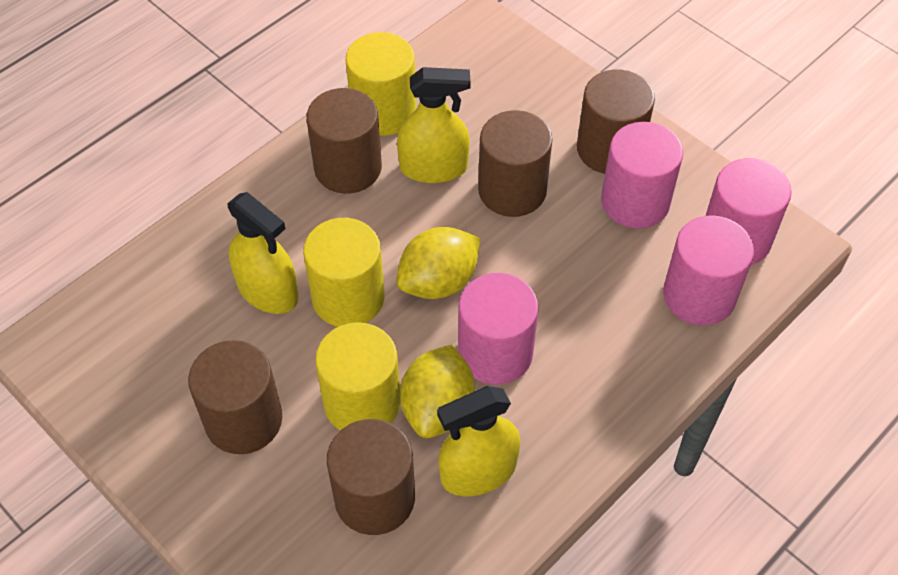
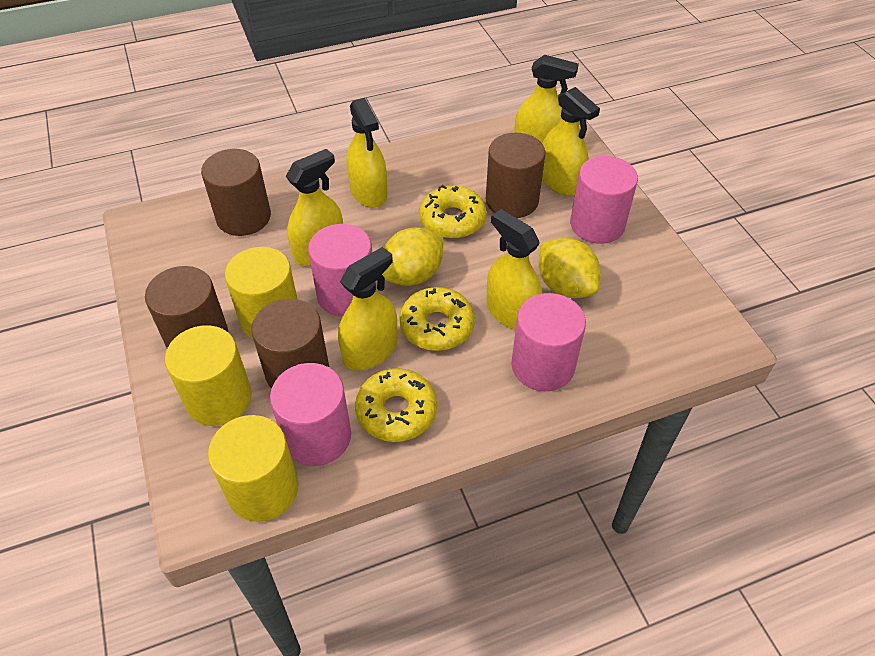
brown cylinder: 5 -> 4
yellow donut: 0 -> 3
yellow spray bottle: 3 -> 6

